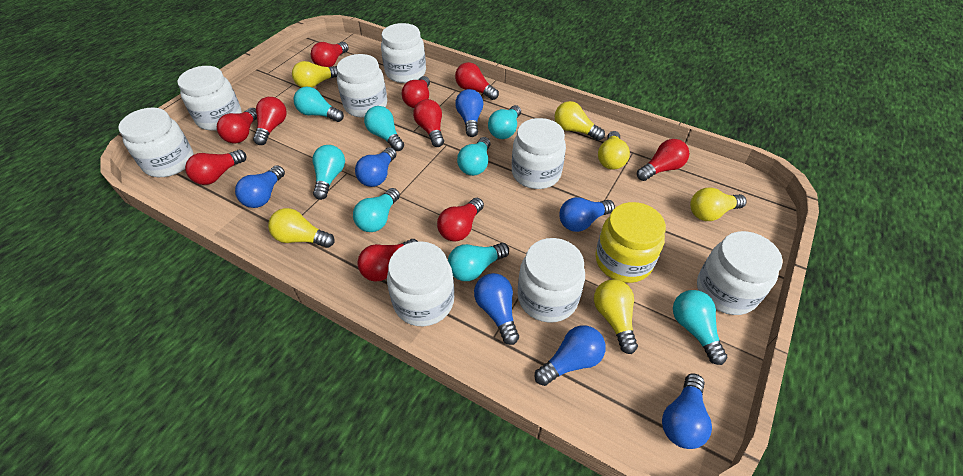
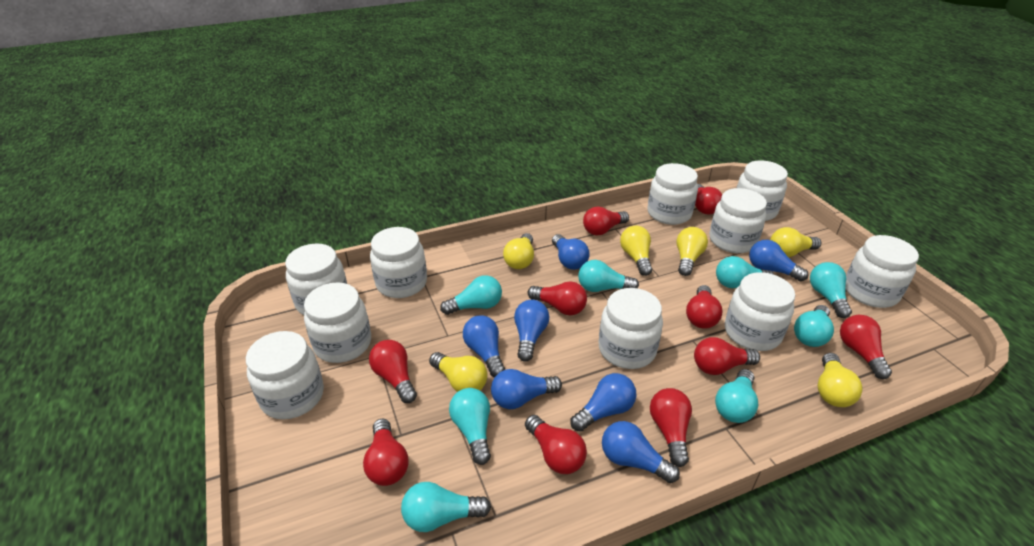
white jar: 8 -> 10
yellow jar: 1 -> 0

